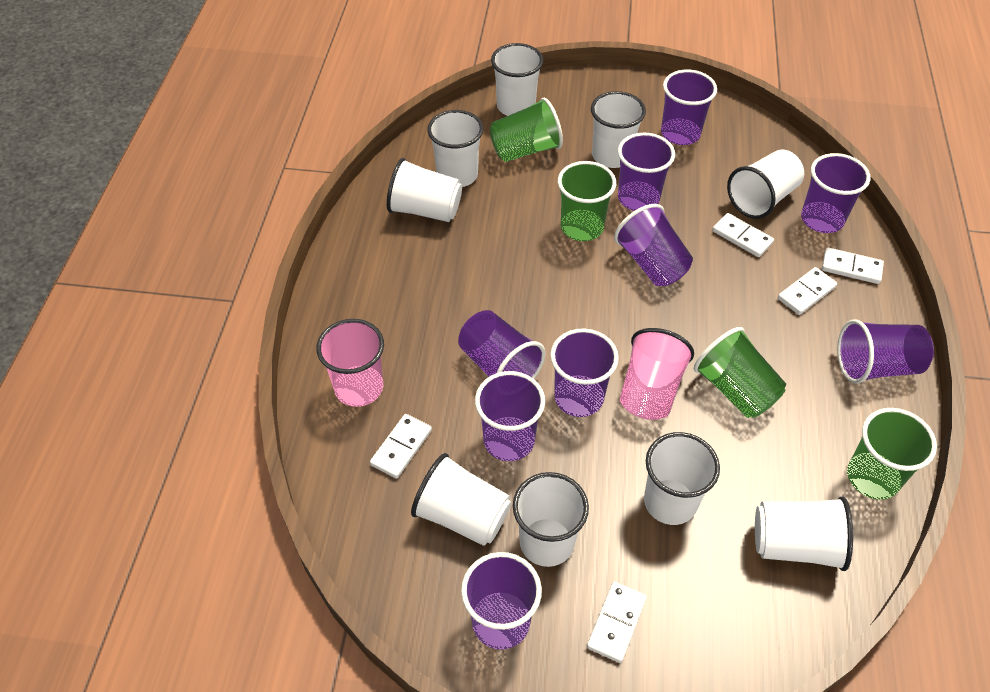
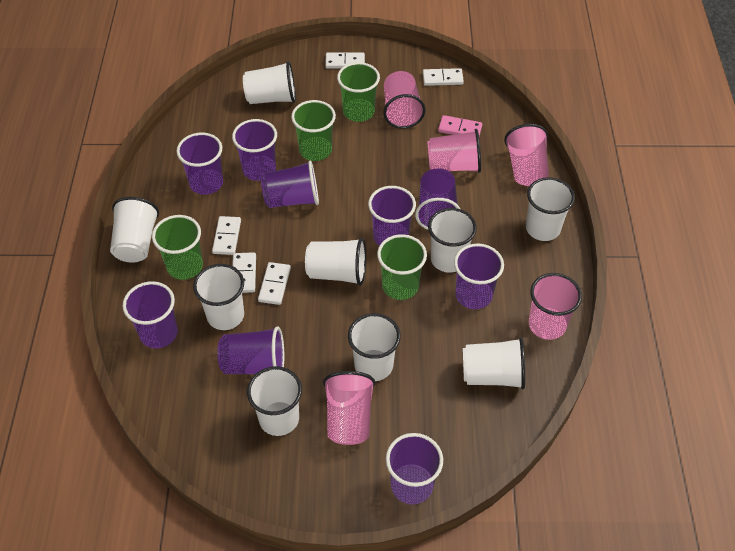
pink cup: 2 -> 5
pink domino: 0 -> 1

